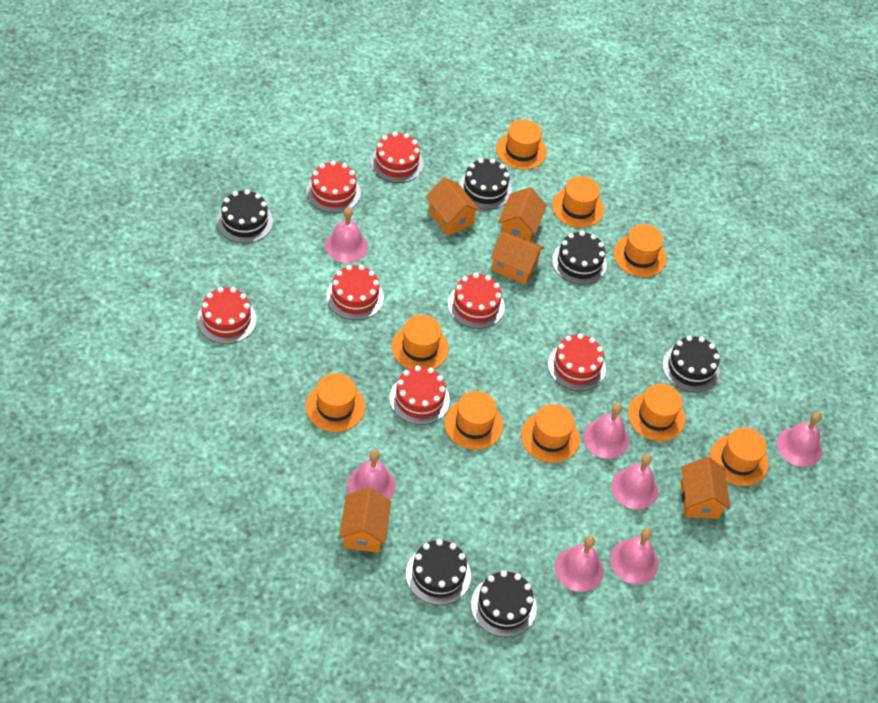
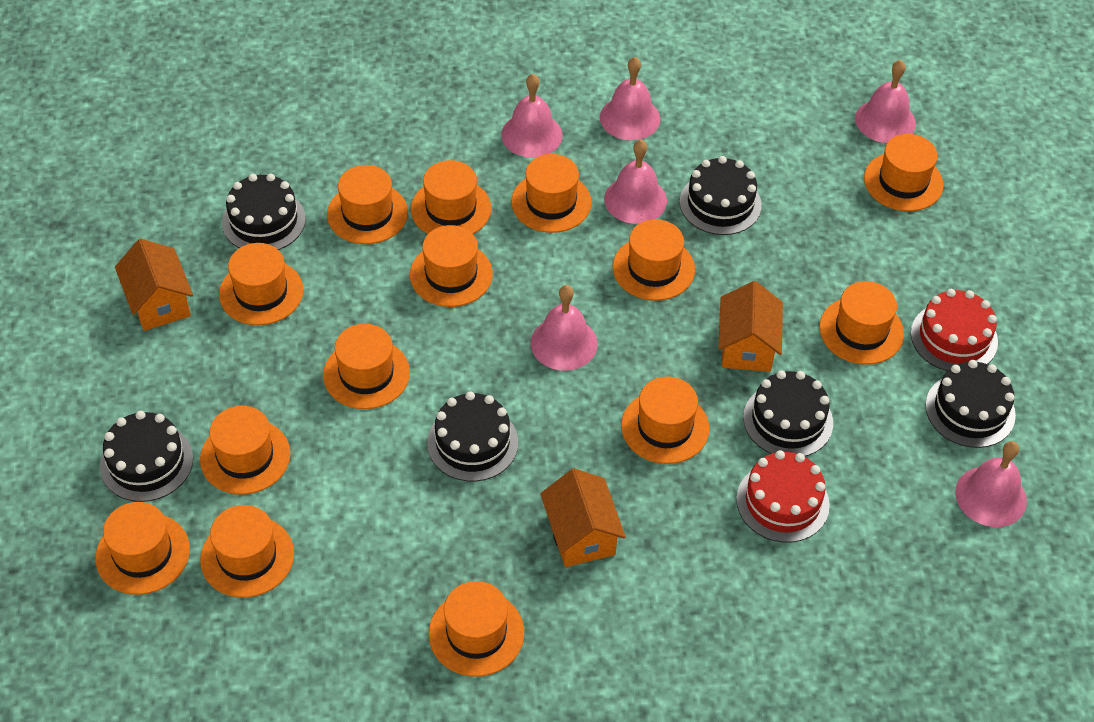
orange hat: 9 -> 14
orange house: 5 -> 3
pink bell: 7 -> 6
red cake: 7 -> 2

